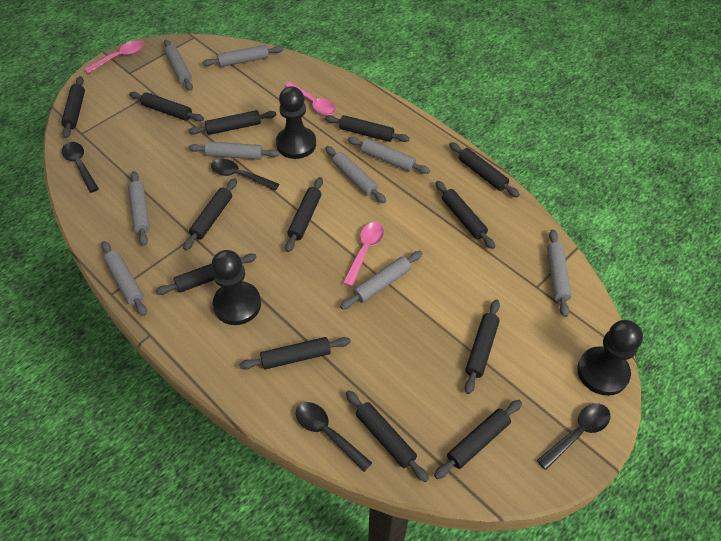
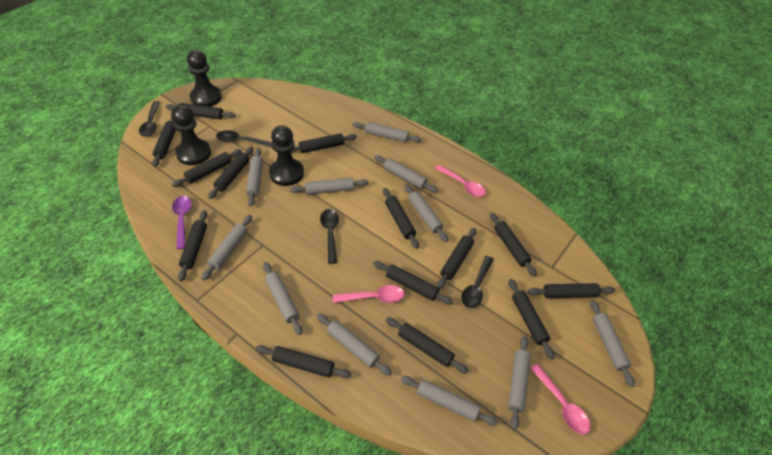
black rolling pin: 13 -> 14
grey rolling pin: 9 -> 11
purple spoon: 0 -> 1

